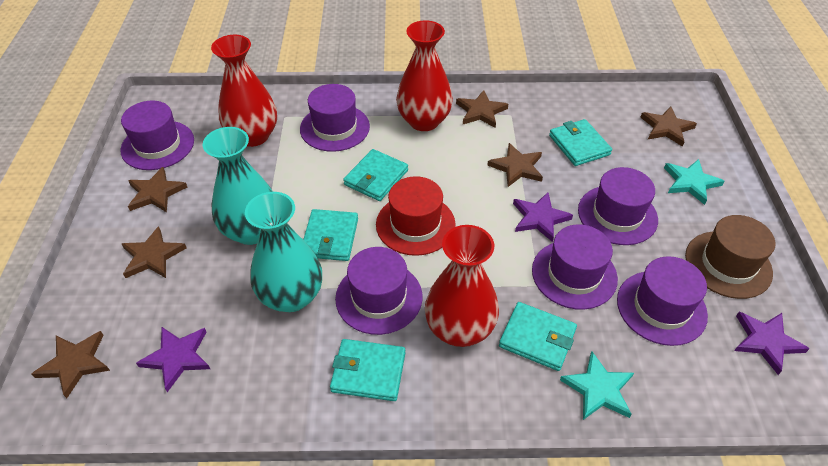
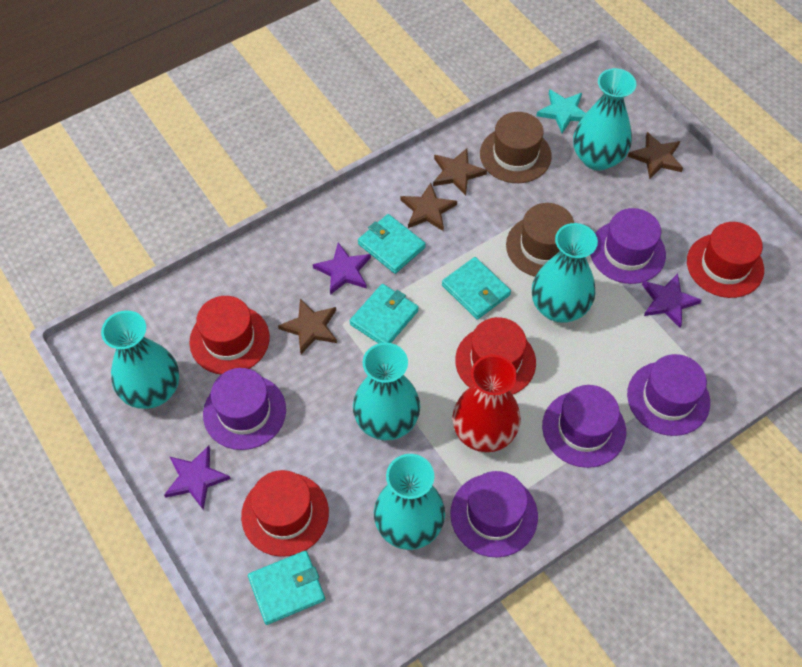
brown hat: 1 -> 2
brown star: 6 -> 4
purple hat: 6 -> 5
red hat: 1 -> 4
red vase: 3 -> 1
turquoise star: 2 -> 1
turquoise vase: 2 -> 5
turquoise wallet: 5 -> 4

